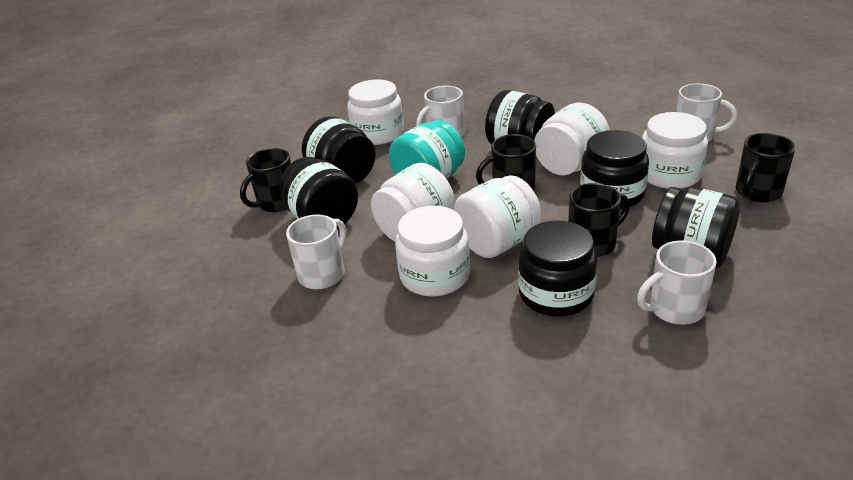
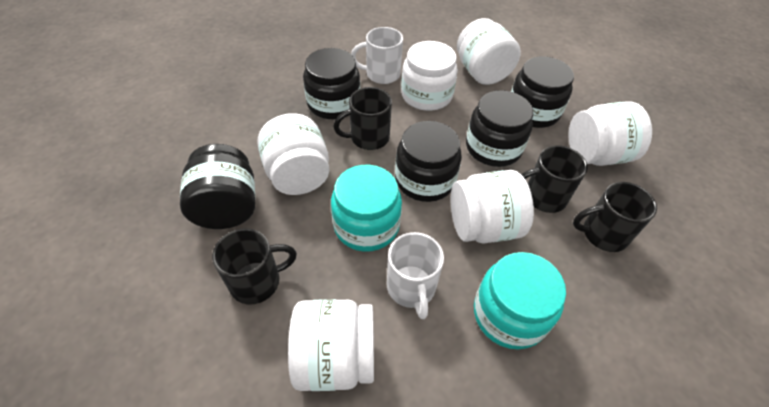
black jar: 6 -> 5
turquoise jar: 1 -> 2
white mug: 4 -> 2

